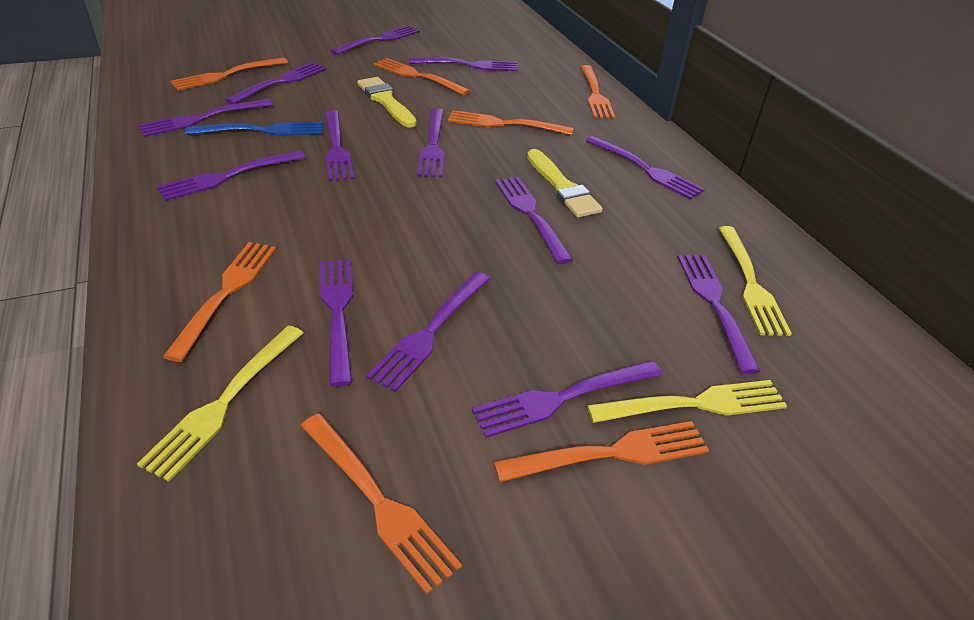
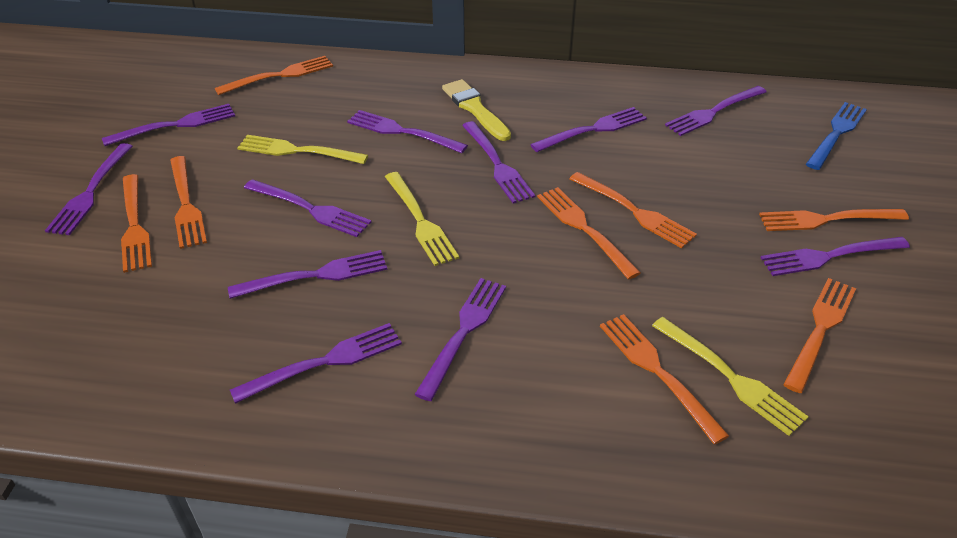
orange fork: 7 -> 8
purple fork: 13 -> 11
yellow brush: 2 -> 1

